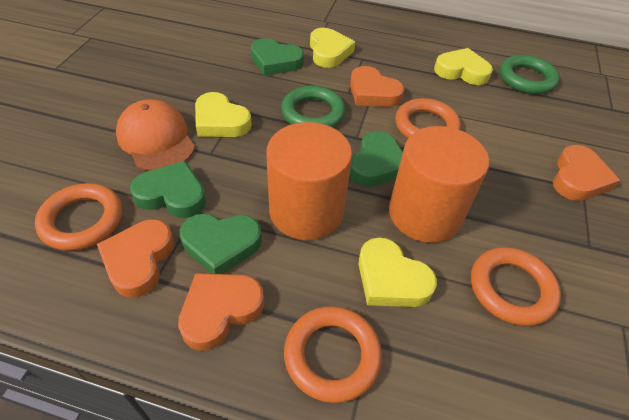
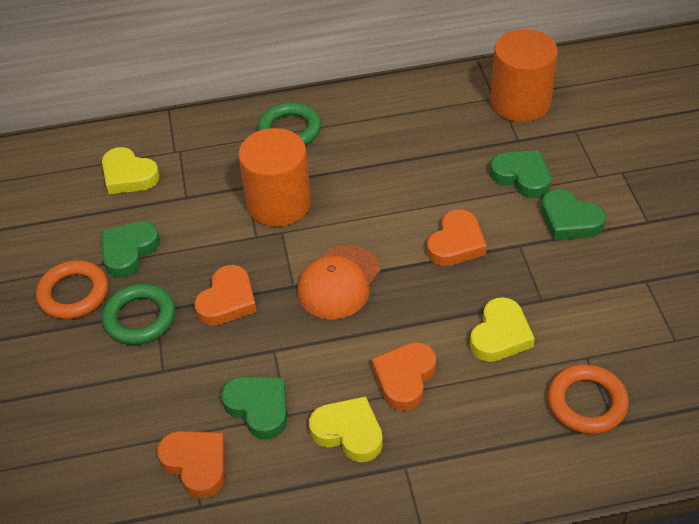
orange ring: 4 -> 2
yellow heart: 4 -> 3

